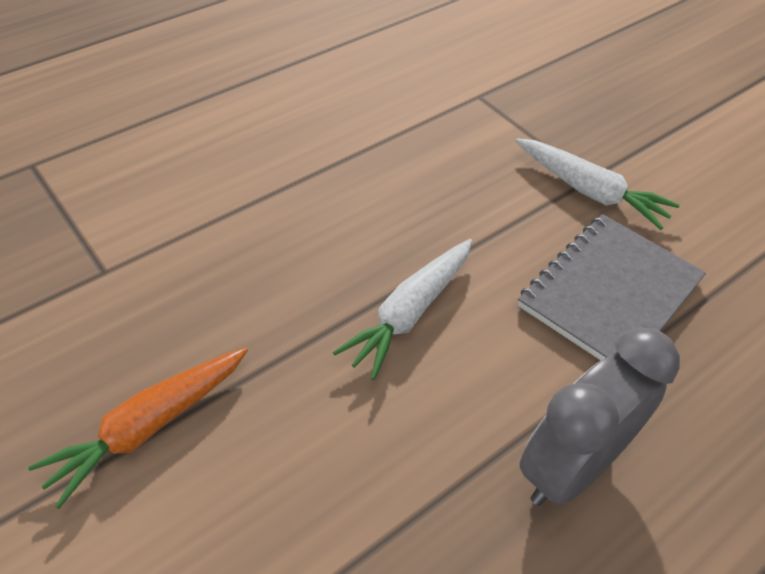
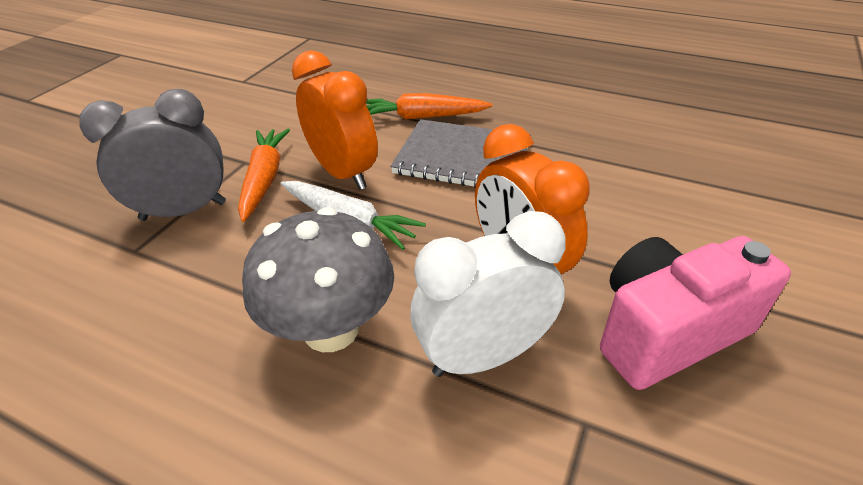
grey mushroom: 0 -> 1
orange carrot: 1 -> 2
orange clock: 0 -> 2
pink camera: 0 -> 1
white carrot: 2 -> 1
white clock: 0 -> 1

